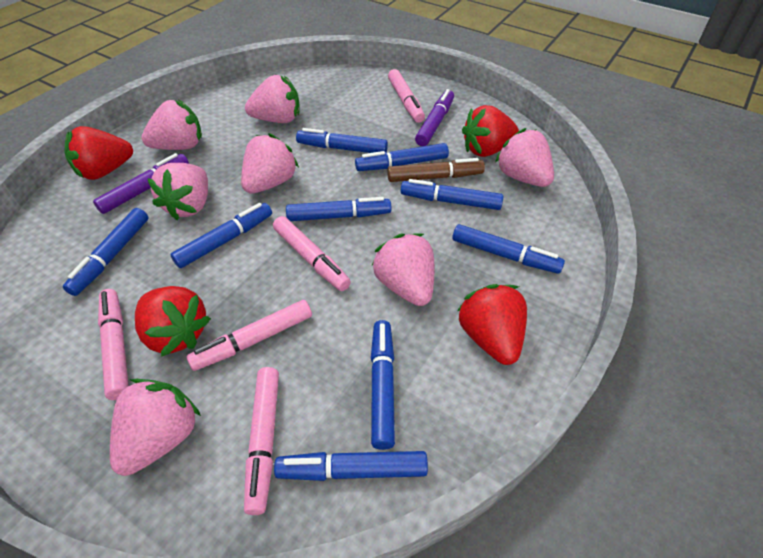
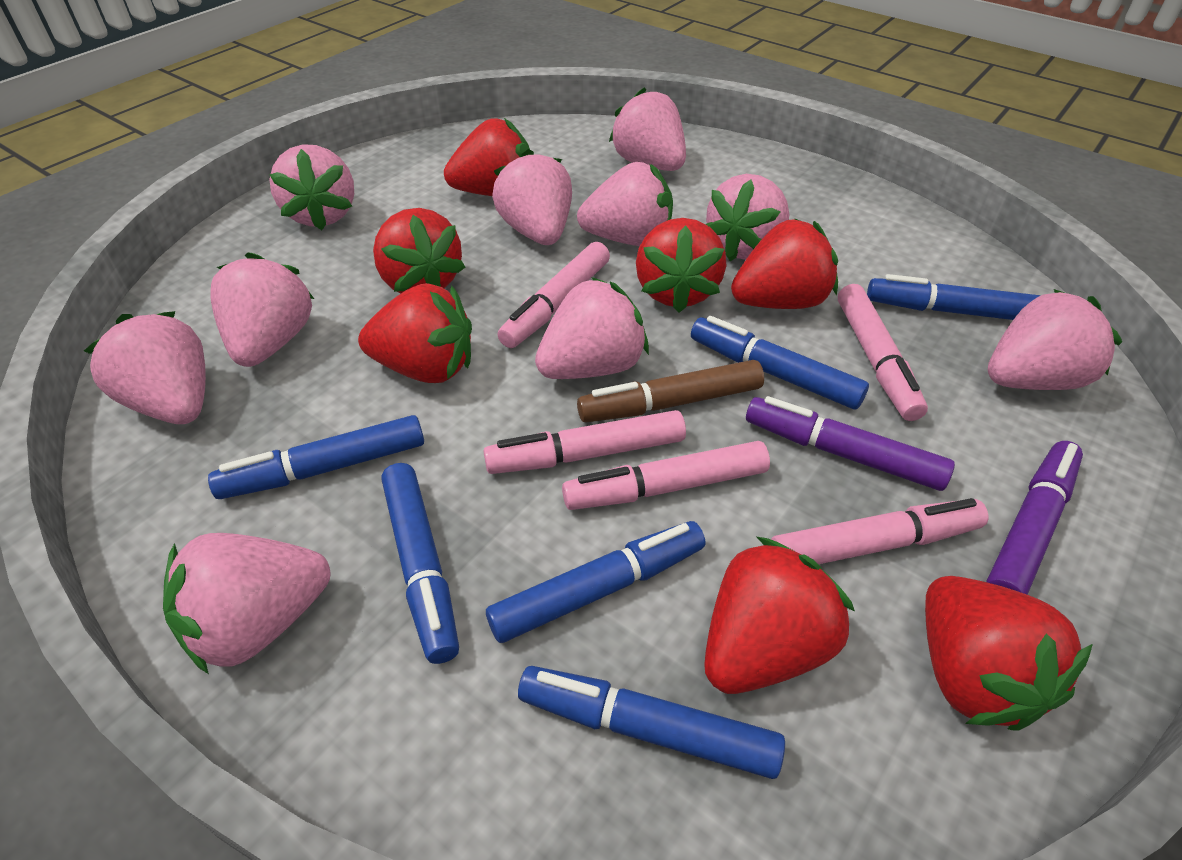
blue marker: 9 -> 6
pink strawberry: 7 -> 10
red strawberry: 4 -> 7

